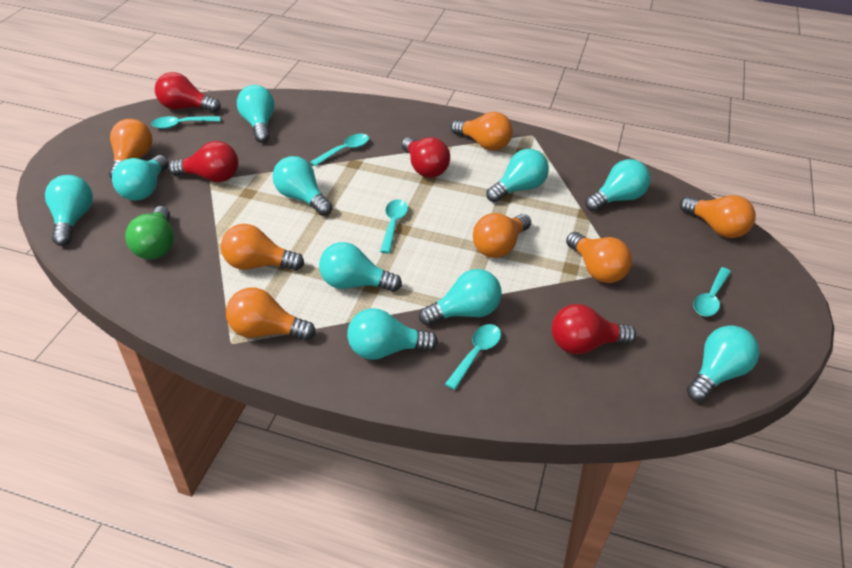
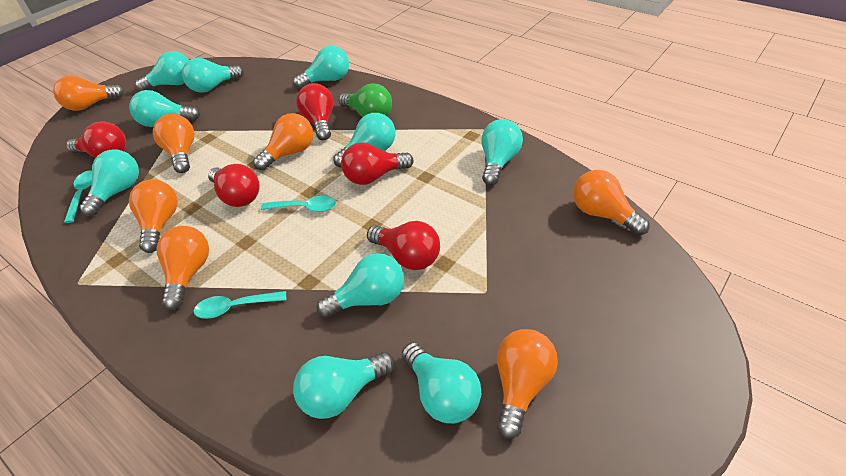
red light bulb: 4 -> 5
turquoise spoon: 5 -> 3

